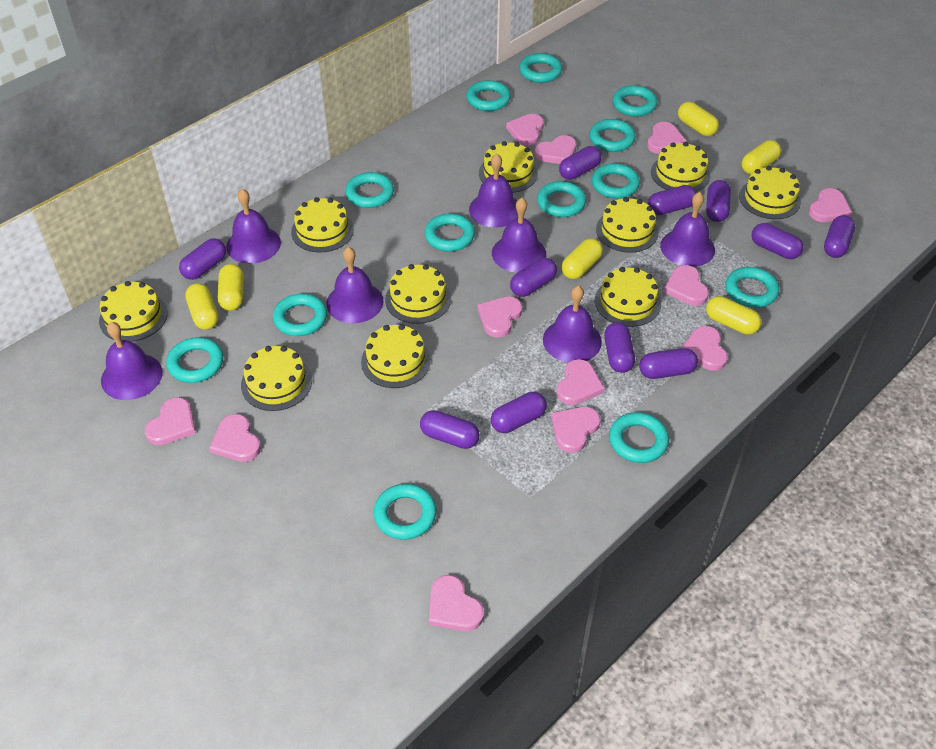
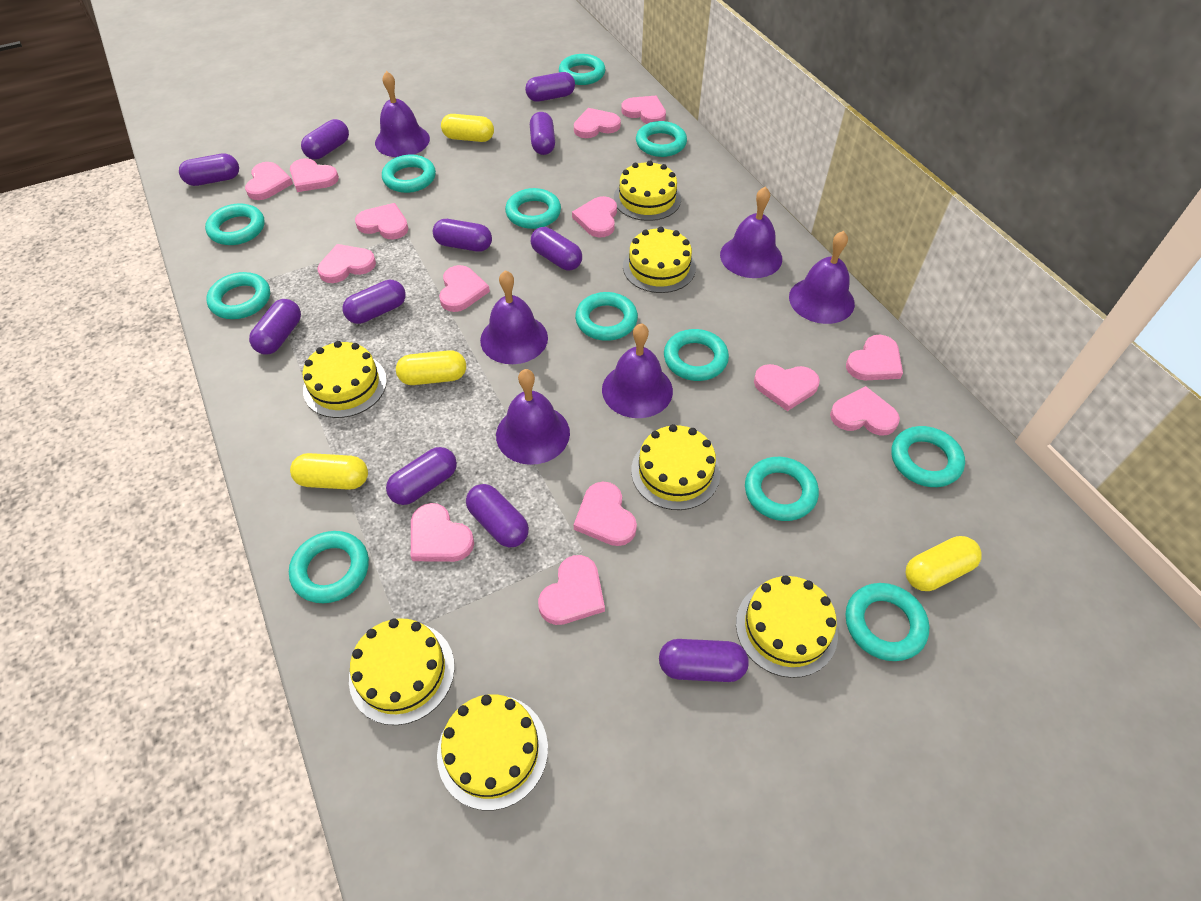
pink heart: 12 -> 14
purple bell: 7 -> 6
turquoise ring: 13 -> 12
yellow cake: 10 -> 7
yellow capsule: 6 -> 4

